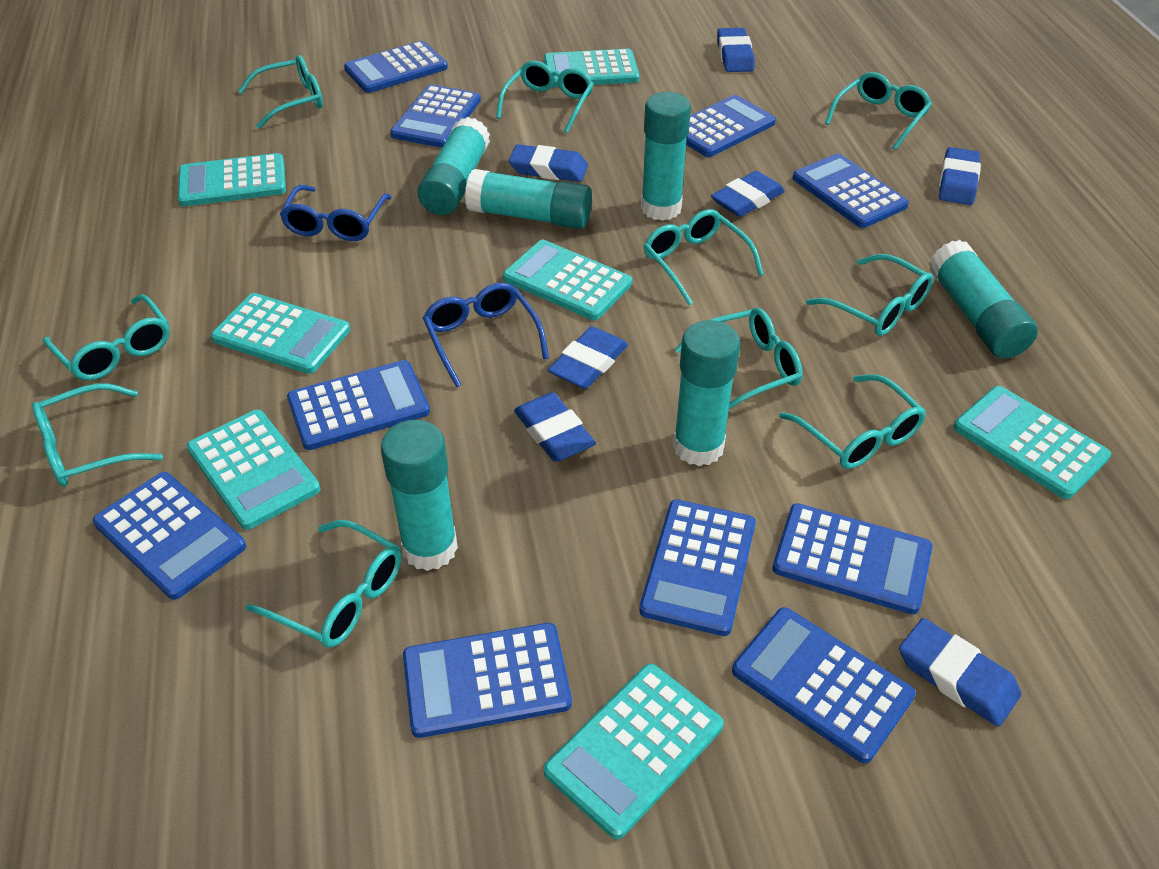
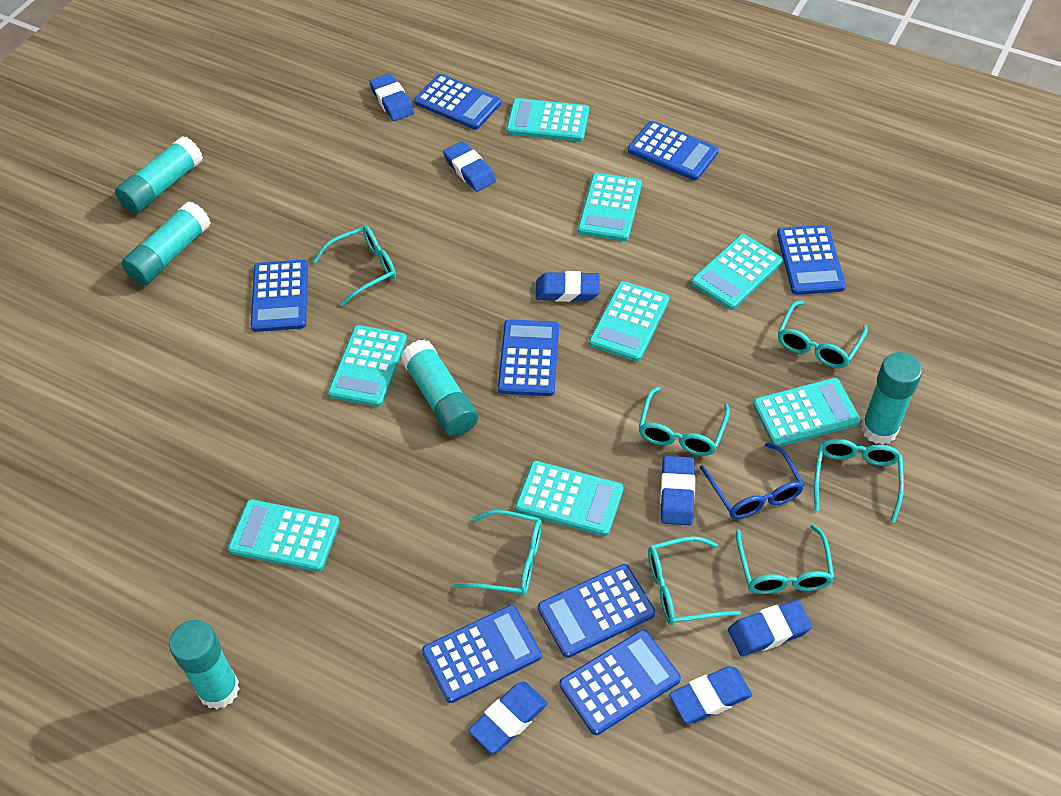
blue calculator: 10 -> 8
blue glasses: 2 -> 1
turquoise calculator: 7 -> 8
turquoise glasses: 10 -> 7
turquoise glue stick: 6 -> 5

